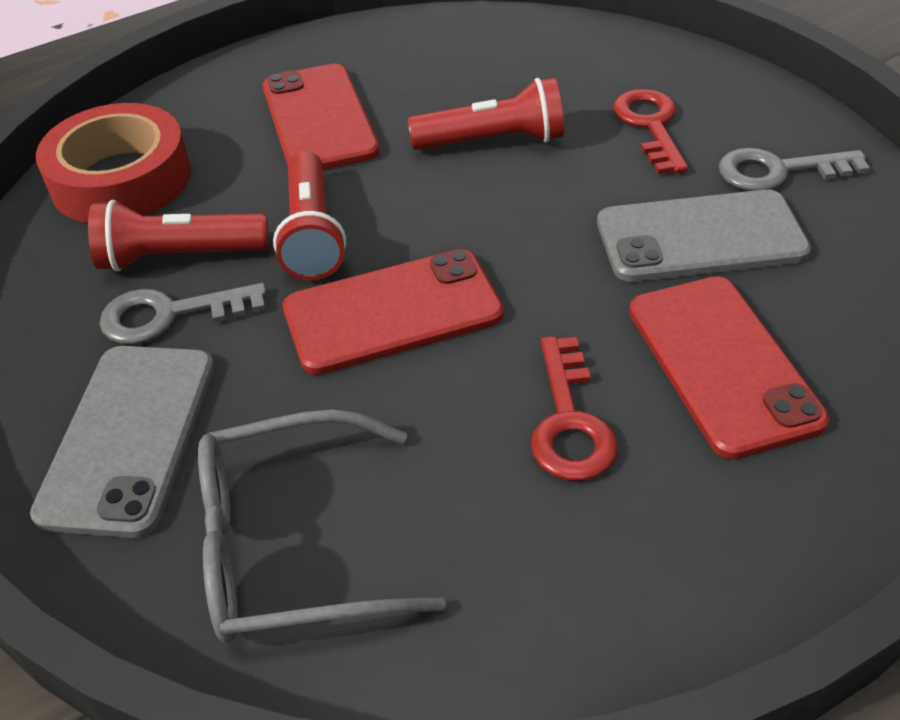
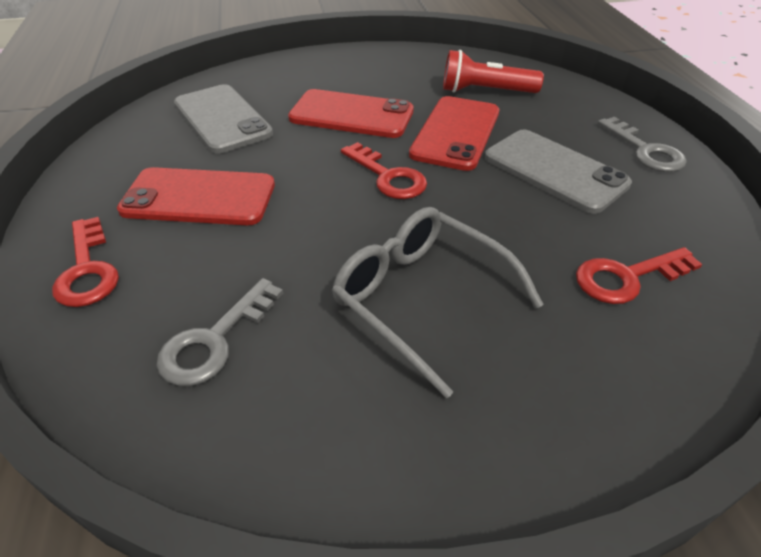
red flashlight: 3 -> 1
red key: 2 -> 3
red tape: 1 -> 0

